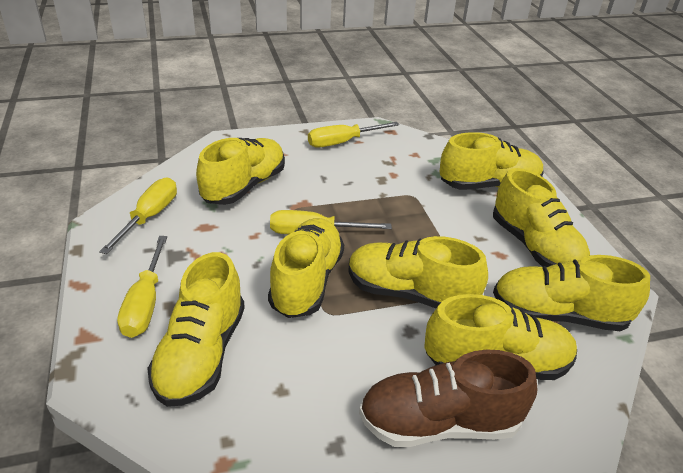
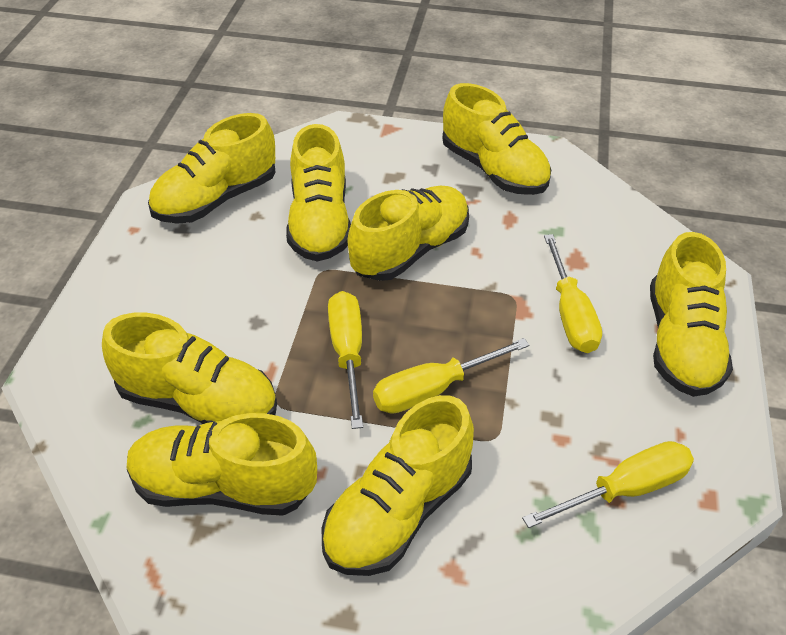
brown shoe: 1 -> 0

